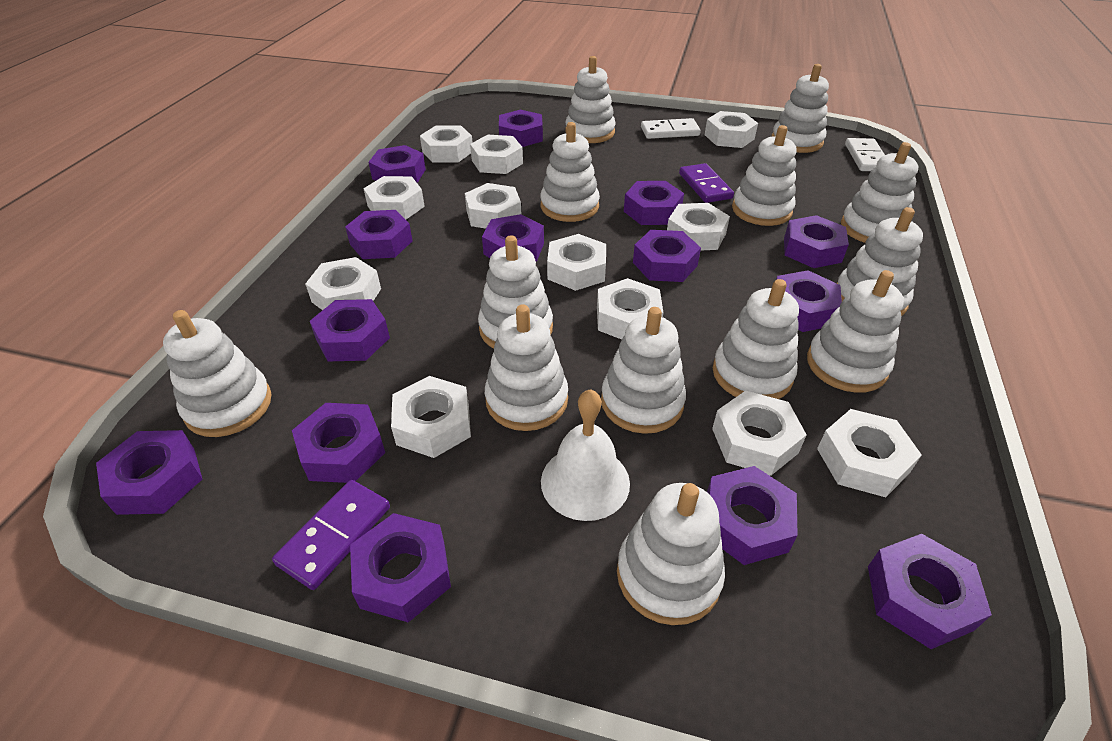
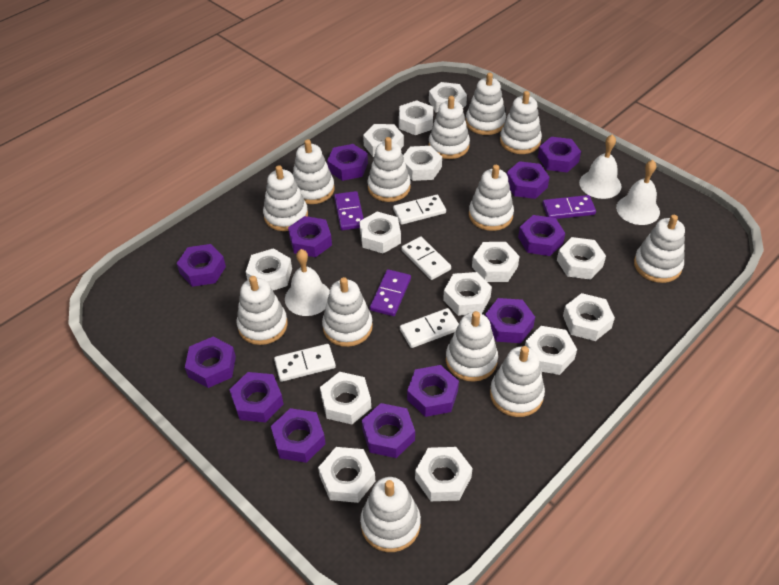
purple domino: 2 -> 3
purple nut: 14 -> 12
white bell: 1 -> 3
white domino: 2 -> 4
white nut: 12 -> 14

